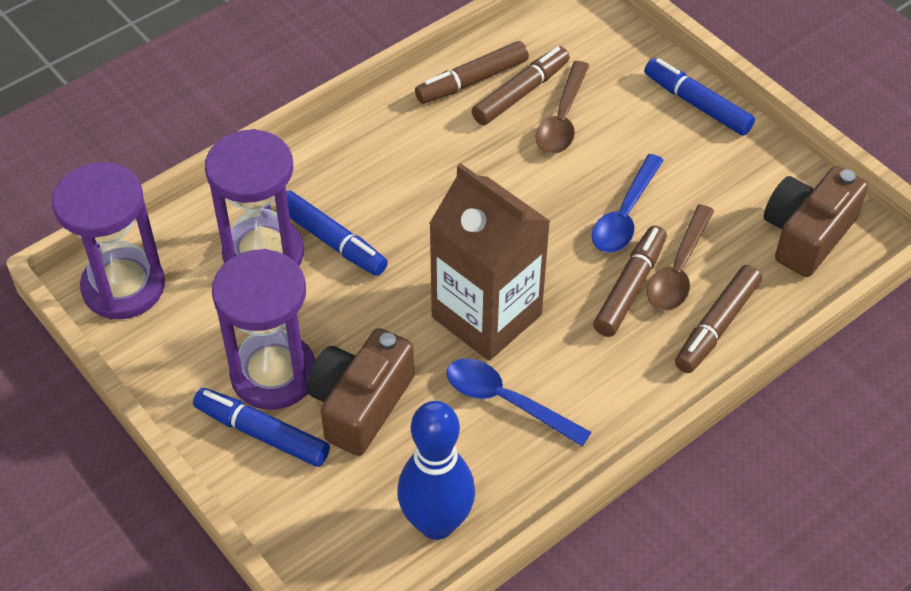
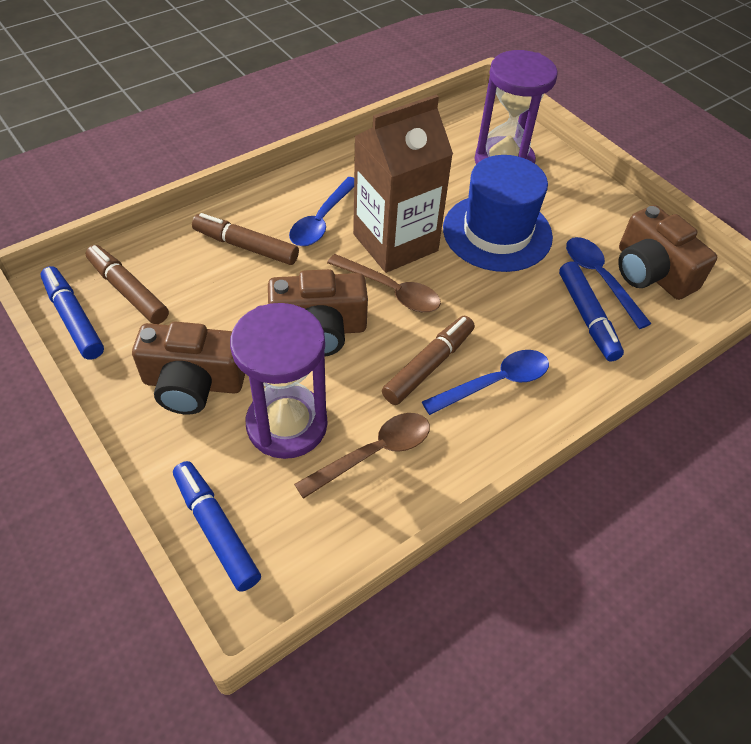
blue bowling pin: 1 -> 0
blue hat: 0 -> 1
blue spoon: 2 -> 3
brown camera: 2 -> 3
brown marker: 4 -> 3
purple hourglass: 3 -> 2

